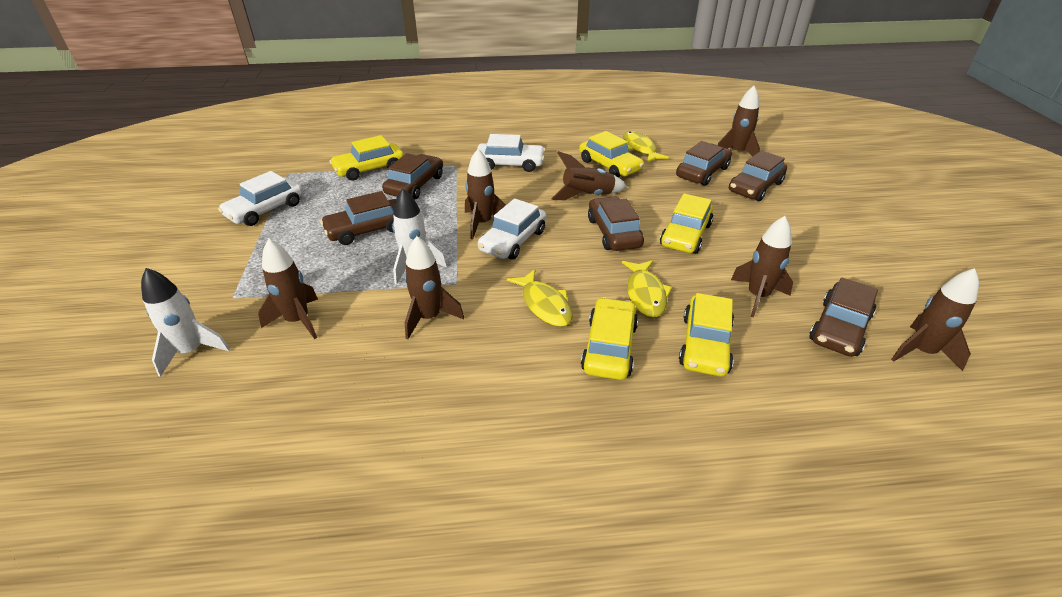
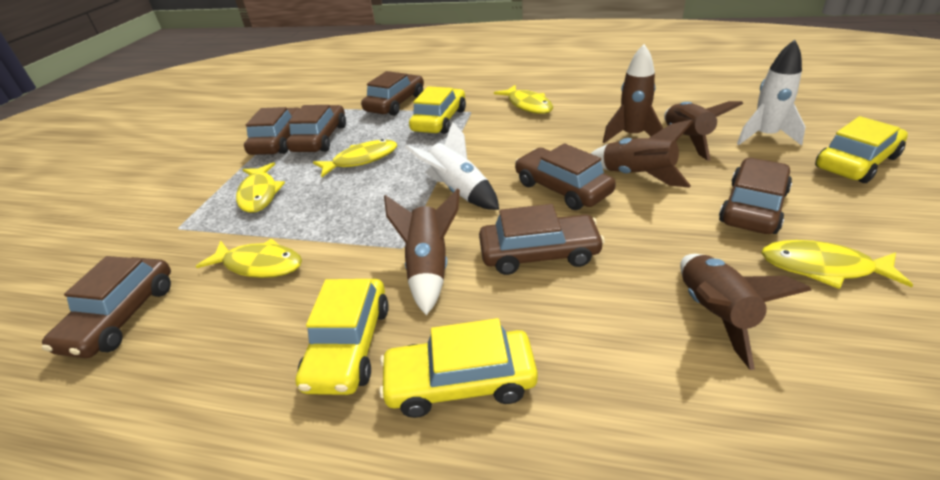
brown car: 6 -> 7
brown rocket: 7 -> 5
white car: 3 -> 0
yellow car: 5 -> 4
yellow fish: 3 -> 5

